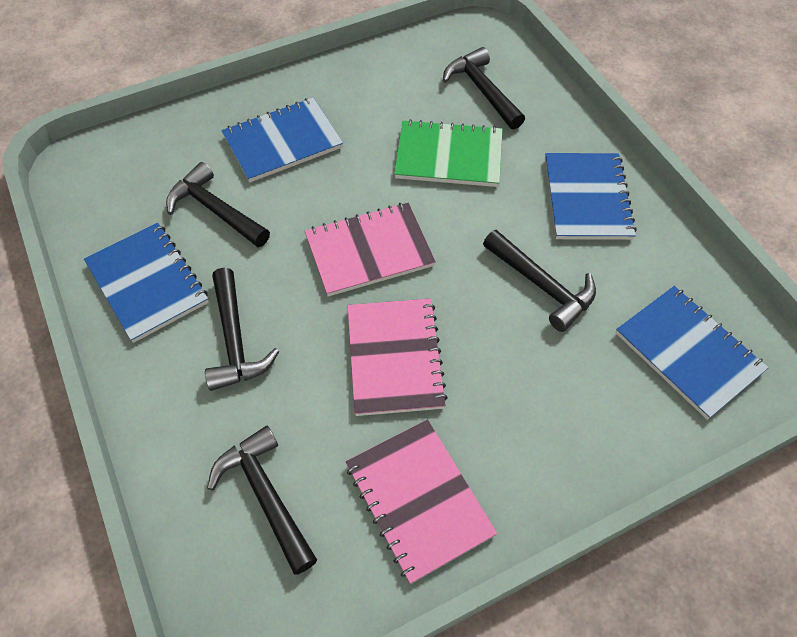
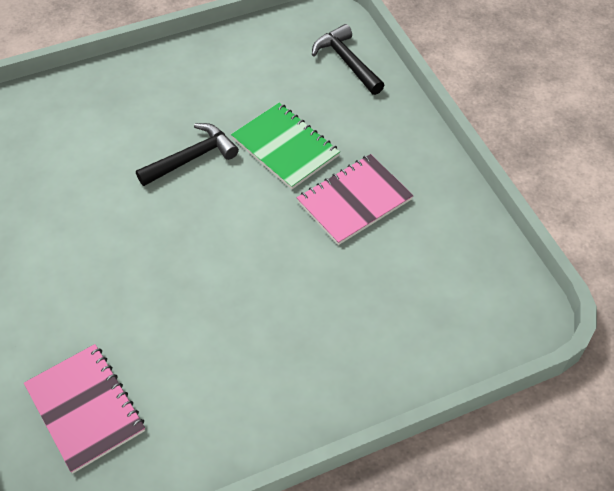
black hammer: 5 -> 2
blue notebook: 4 -> 0
pink notebook: 3 -> 2

